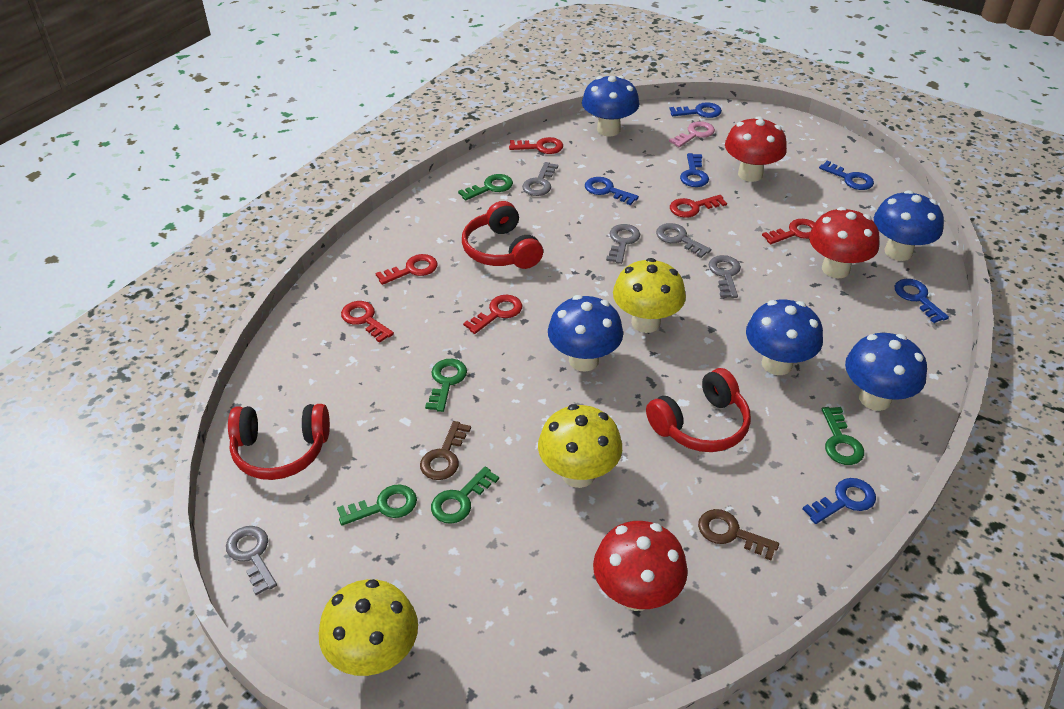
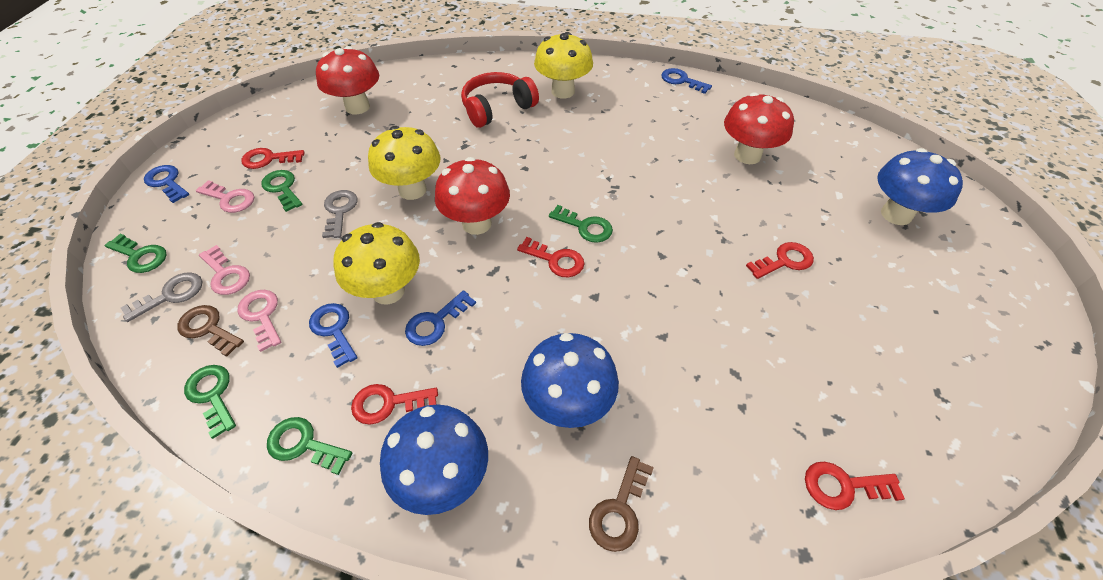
blue key: 6 -> 4
blue mushroom: 5 -> 3
grey key: 5 -> 2
pink key: 1 -> 3
red headphones: 3 -> 1
red key: 6 -> 5

